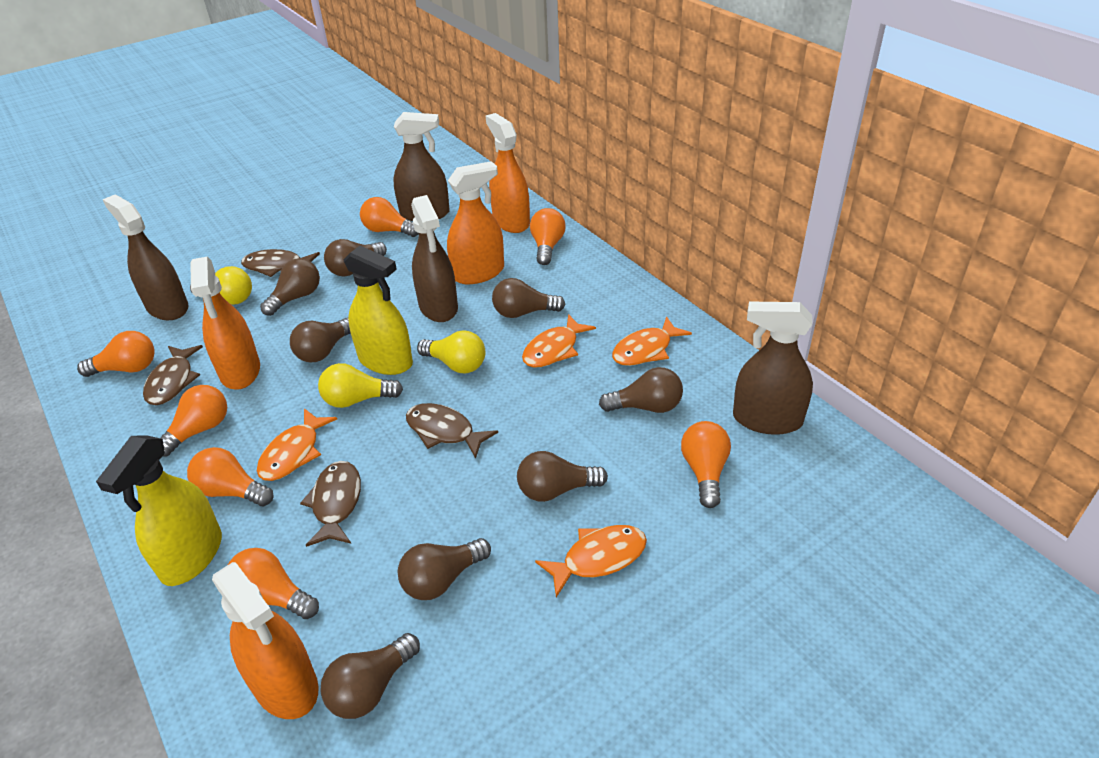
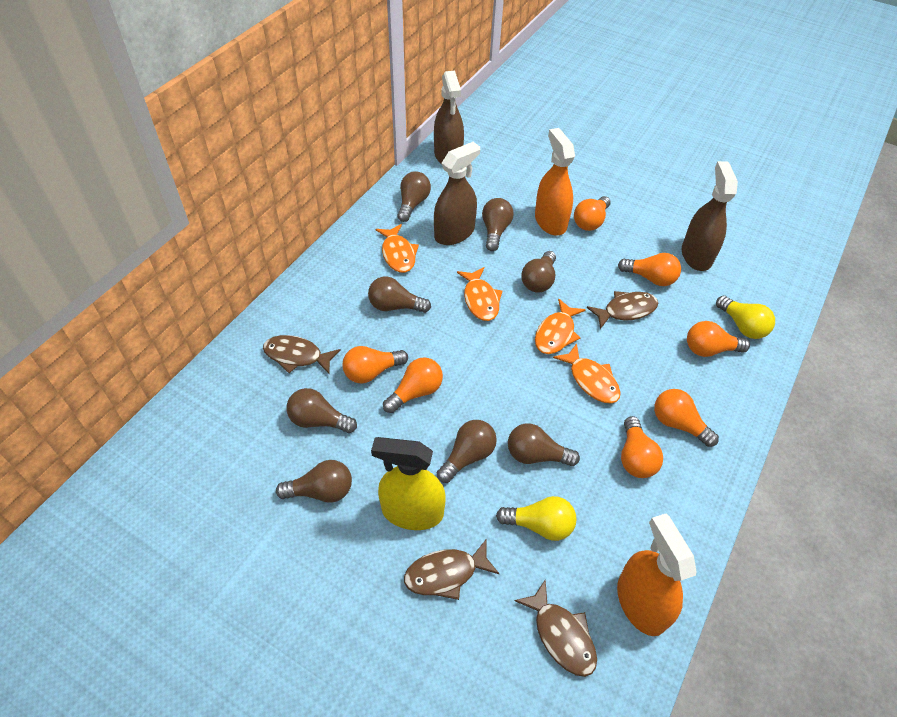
brown spray bottle: 4 -> 3
orange spray bottle: 4 -> 2
yellow light bulb: 3 -> 2
yellow spray bottle: 2 -> 1

